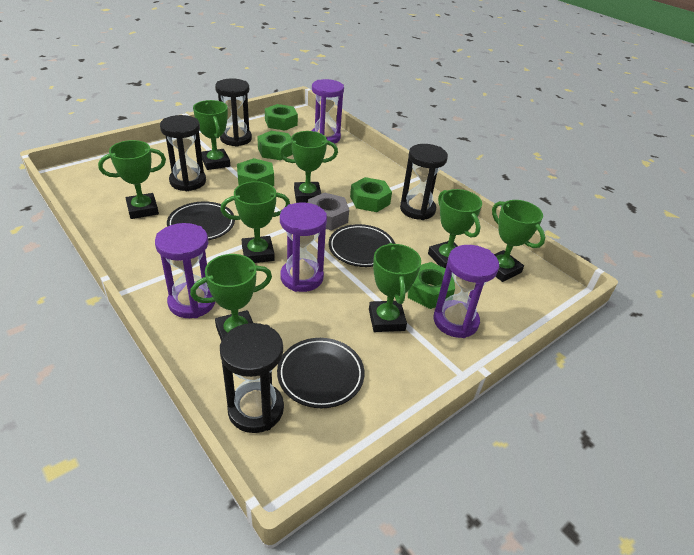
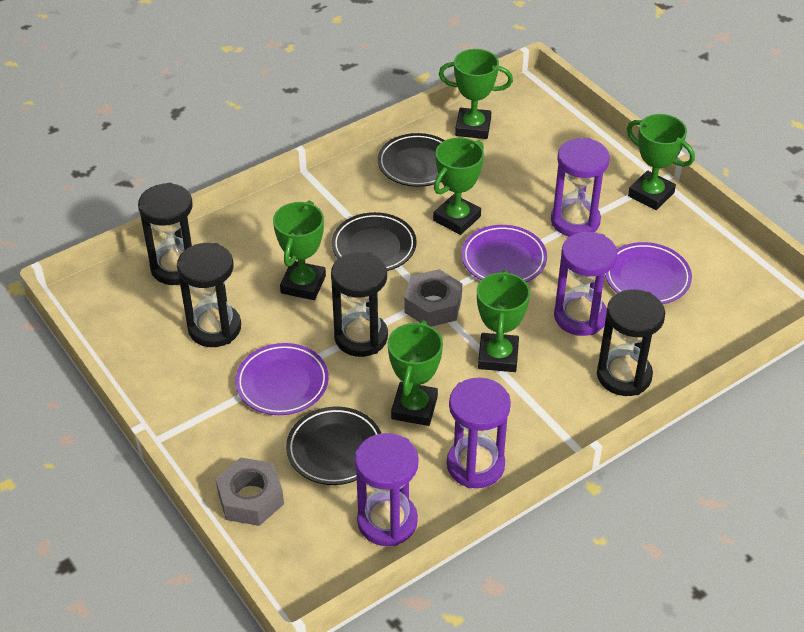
green nut: 5 -> 0
green trophy: 8 -> 6
grey nut: 1 -> 2
purple plate: 0 -> 3

